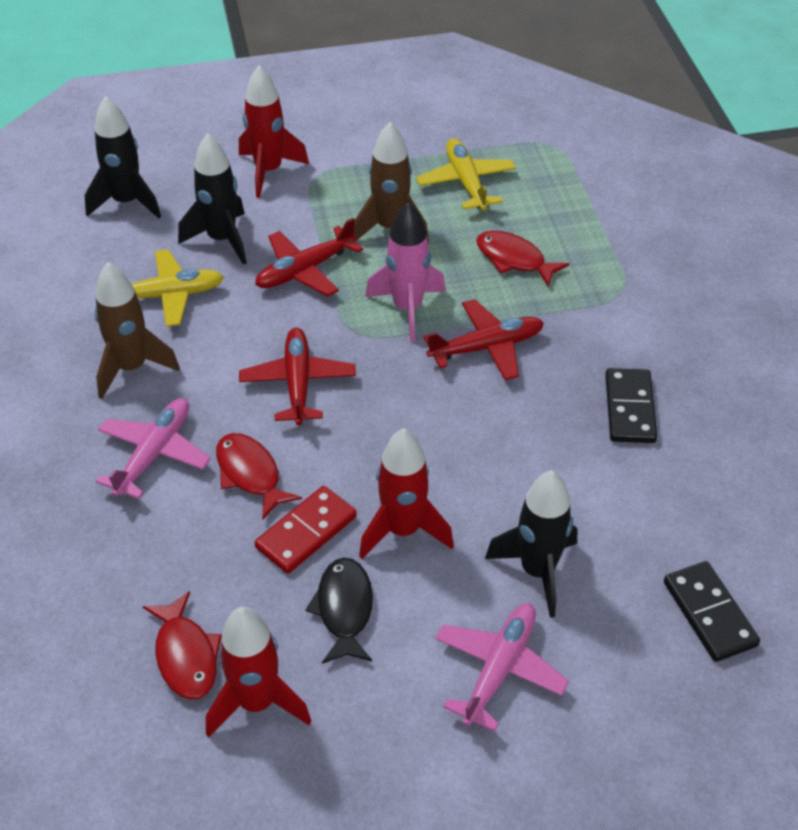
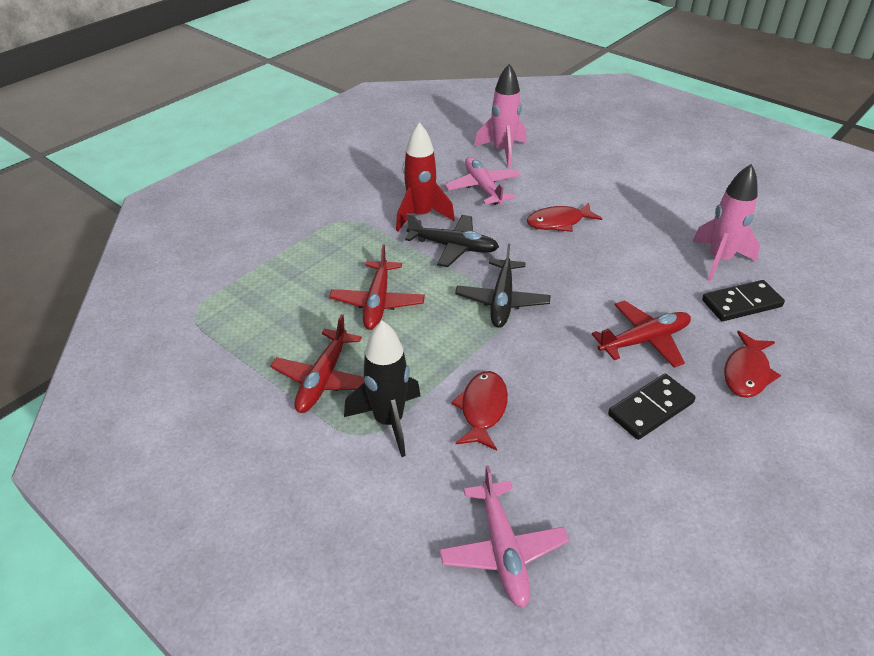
black fish: 1 -> 0
black plane: 0 -> 2
black rocket: 3 -> 1
brown rocket: 2 -> 0
pink rocket: 1 -> 2
red domino: 1 -> 0
red rocket: 3 -> 1
yellow plane: 2 -> 0

